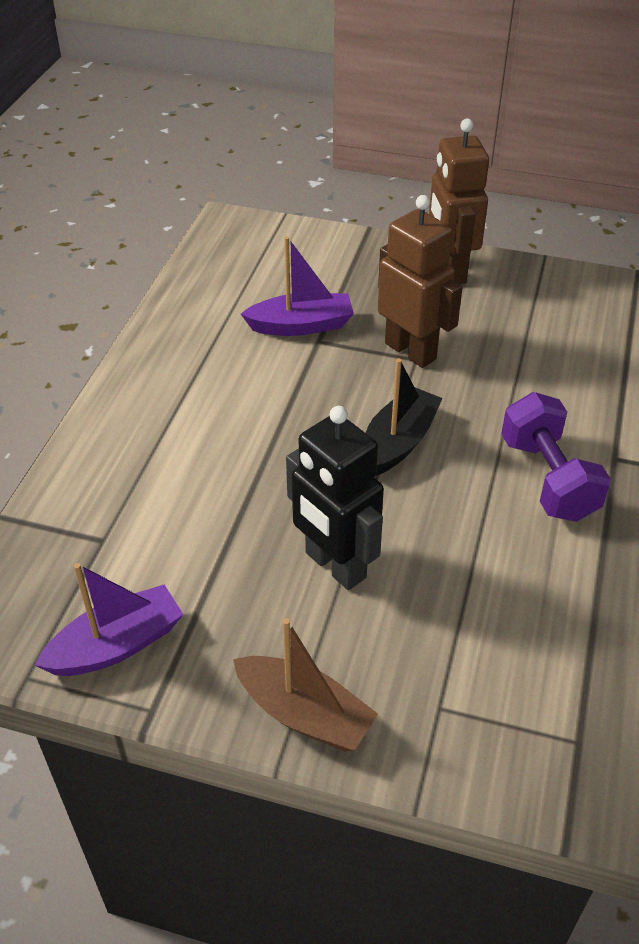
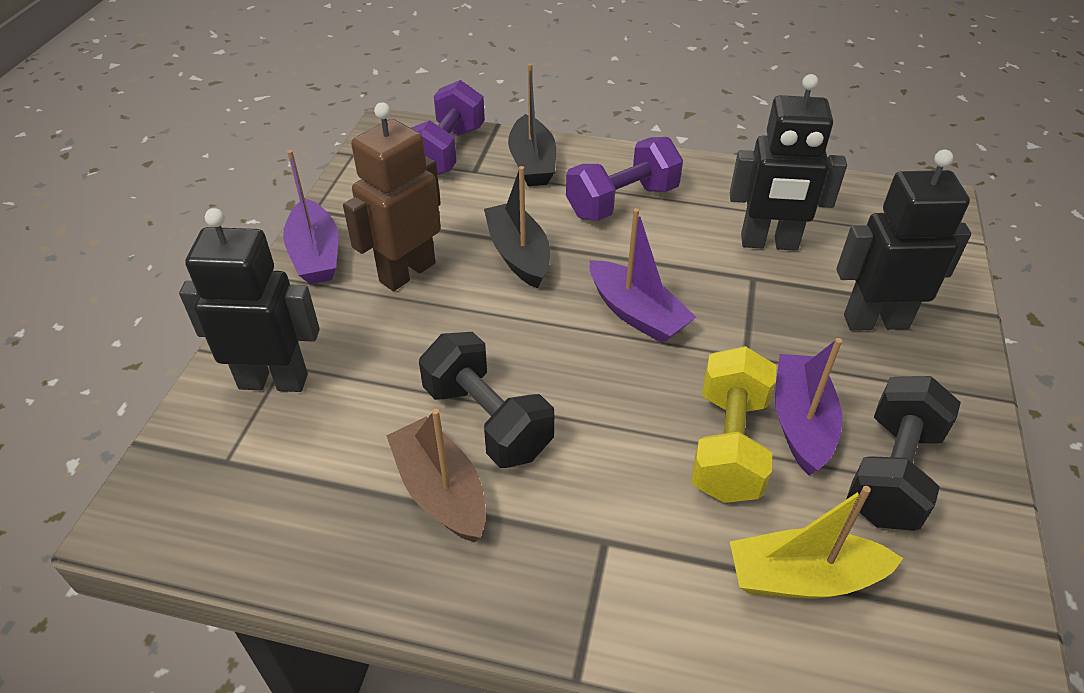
black boat: 1 -> 2
black dumbbell: 0 -> 2
black robot: 1 -> 3
brown robot: 2 -> 1
purple boat: 2 -> 3
purple dumbbell: 1 -> 2
yellow boat: 0 -> 1
yellow dumbbell: 0 -> 1

